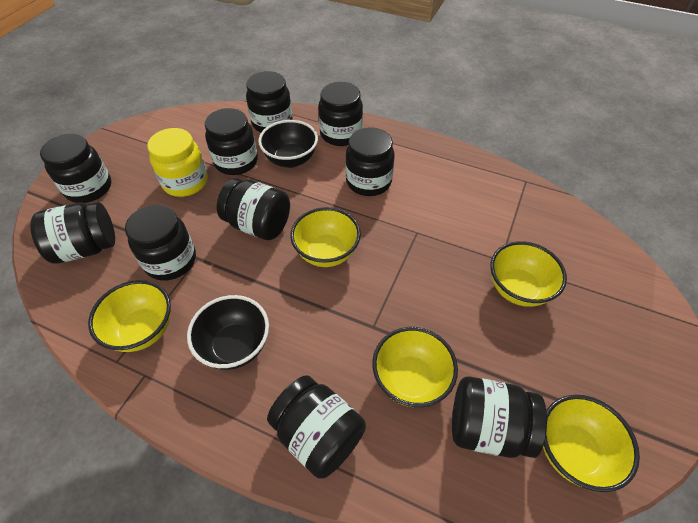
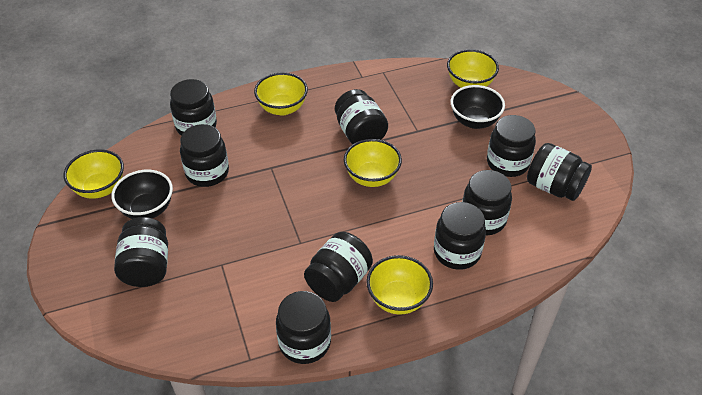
yellow jar: 1 -> 0

